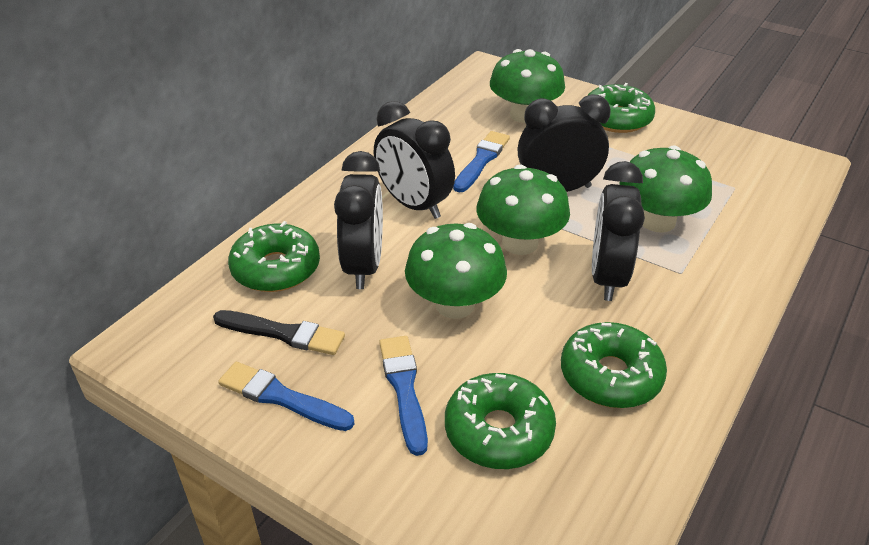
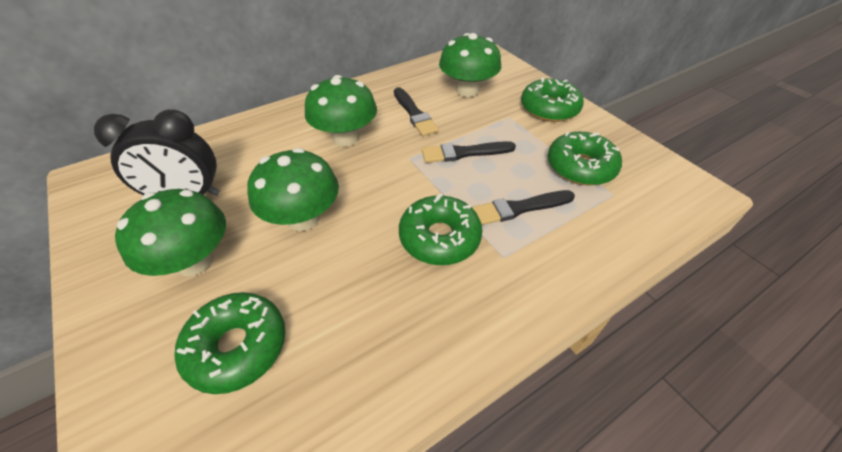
black brush: 1 -> 3
black clock: 4 -> 1
blue brush: 3 -> 0

